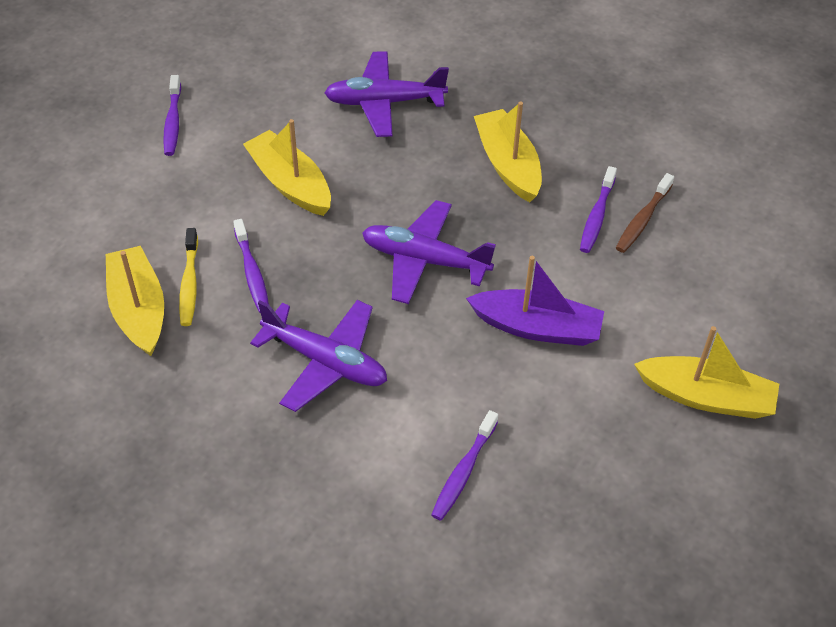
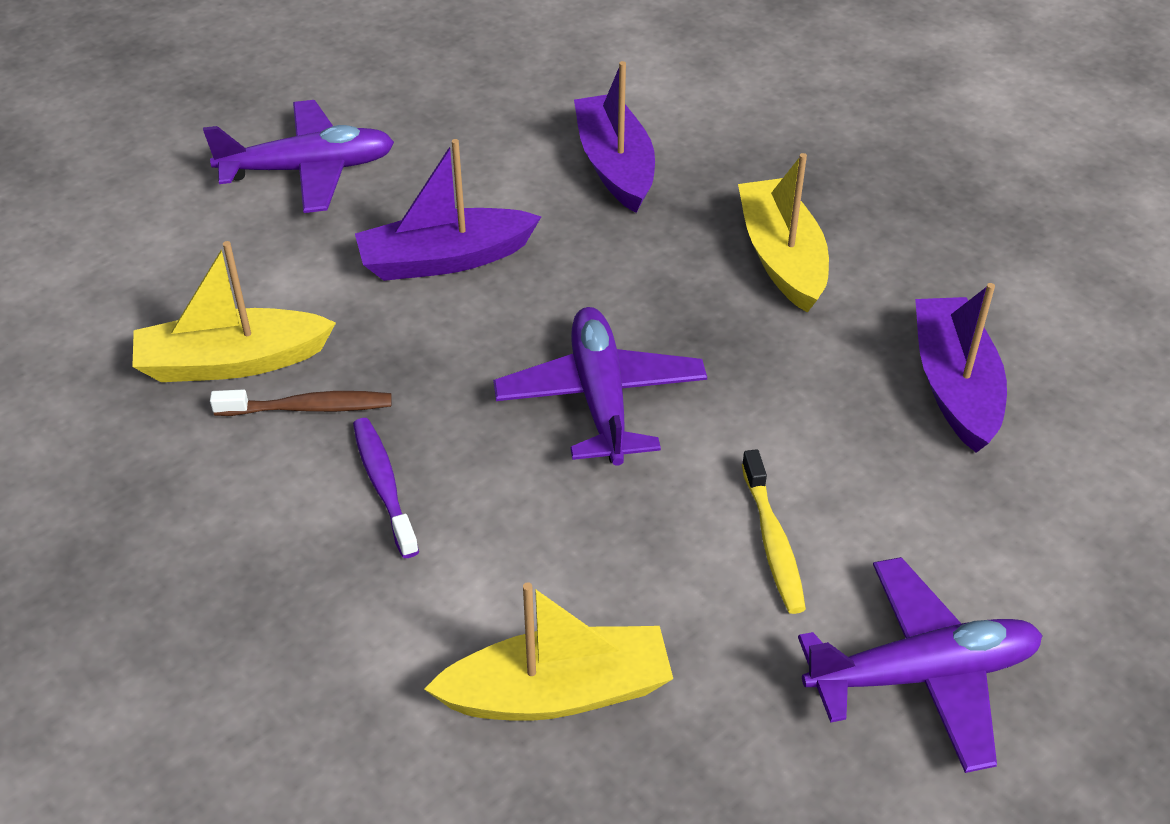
purple boat: 1 -> 3
purple toothbrush: 4 -> 1
yellow boat: 4 -> 3

